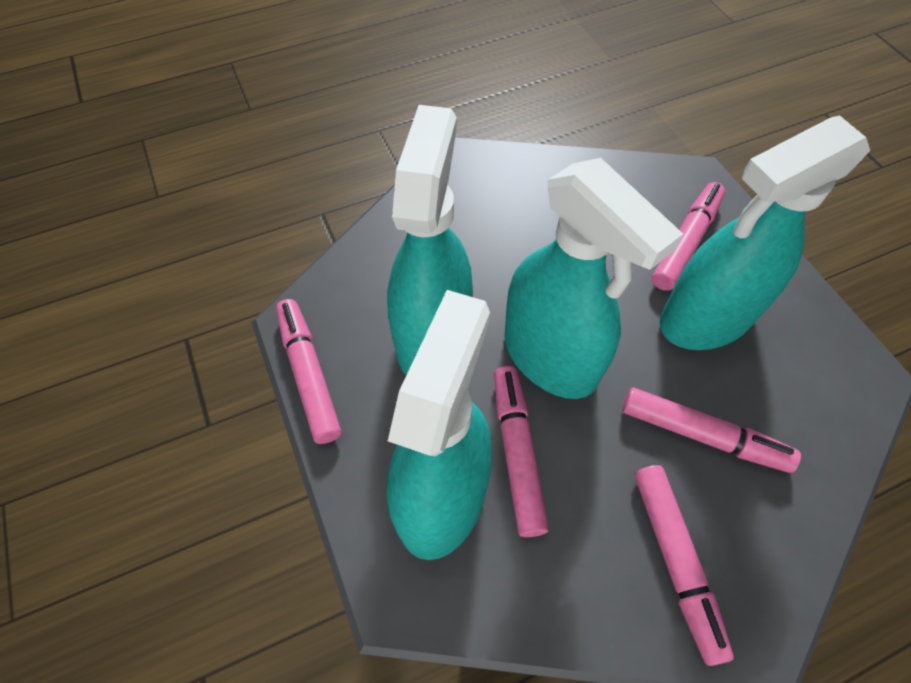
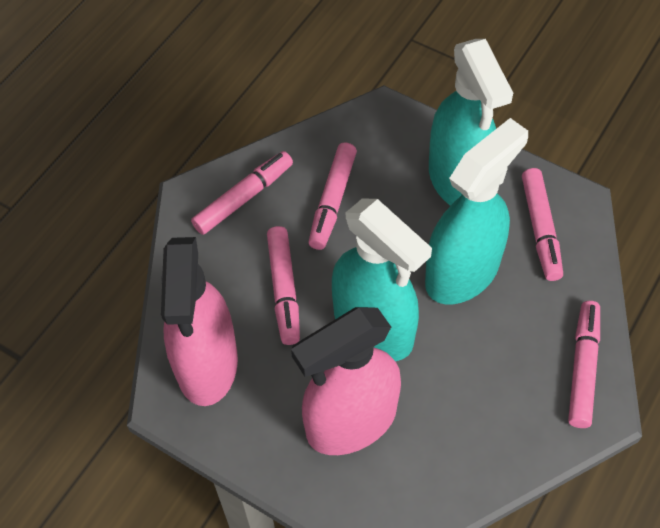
pink spray bottle: 0 -> 2
turquoise spray bottle: 4 -> 3

